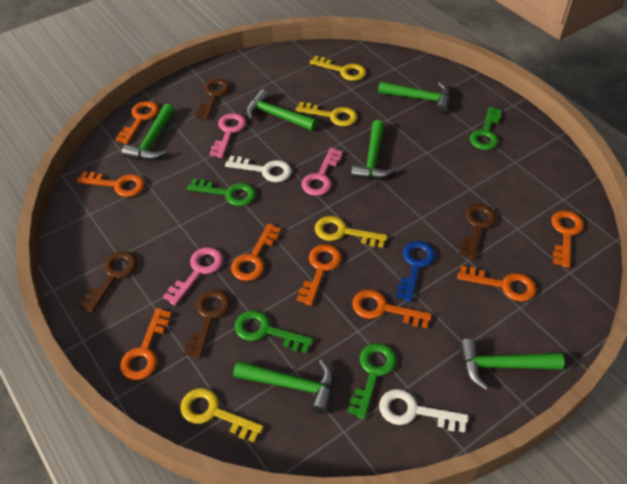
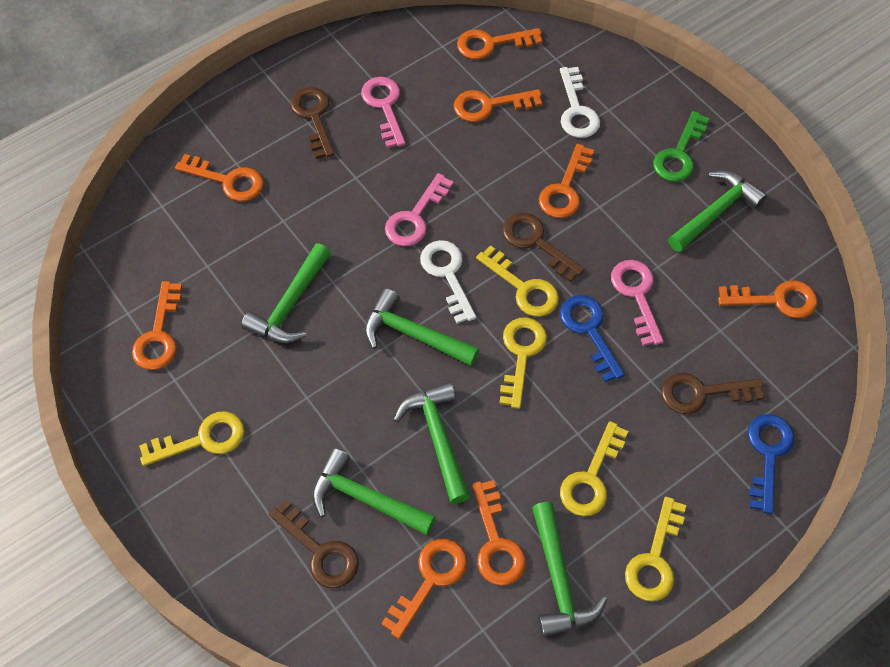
blue key: 1 -> 2
green key: 4 -> 1
yellow key: 4 -> 5

